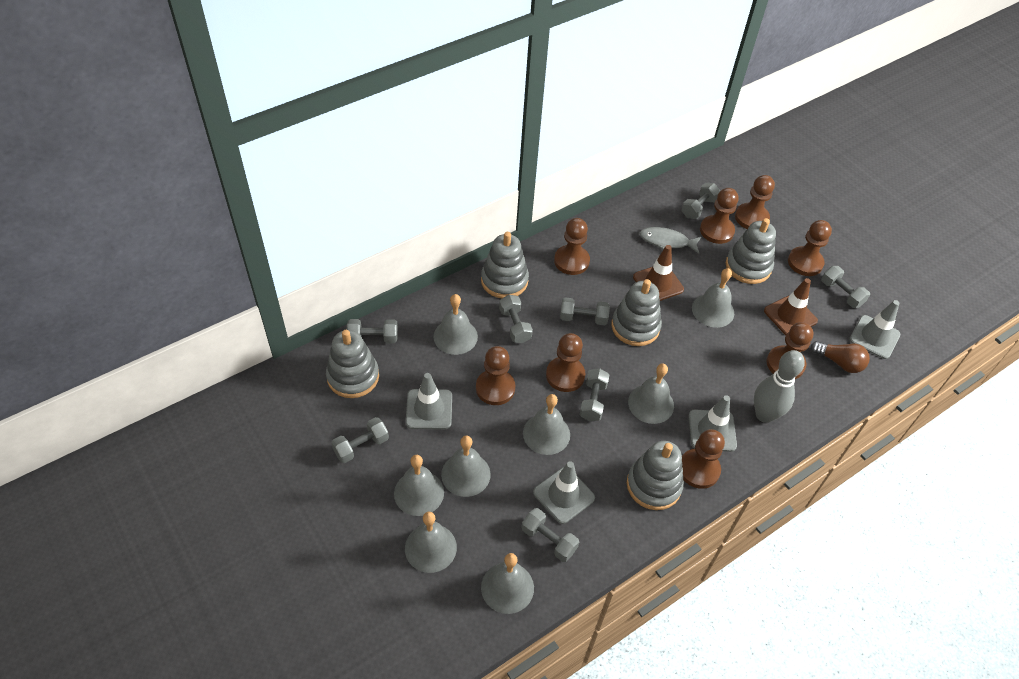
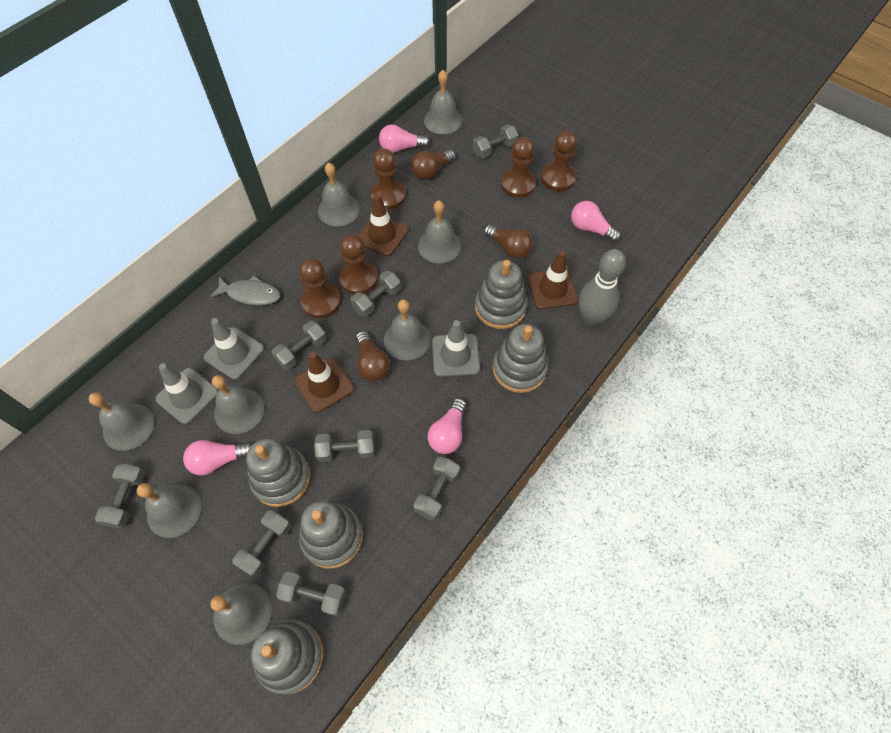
brown light bulb: 1 -> 3
brown pawn: 8 -> 5
brown traffic cone: 2 -> 3
grey traffic cone: 4 -> 3
pink light bulb: 0 -> 4

